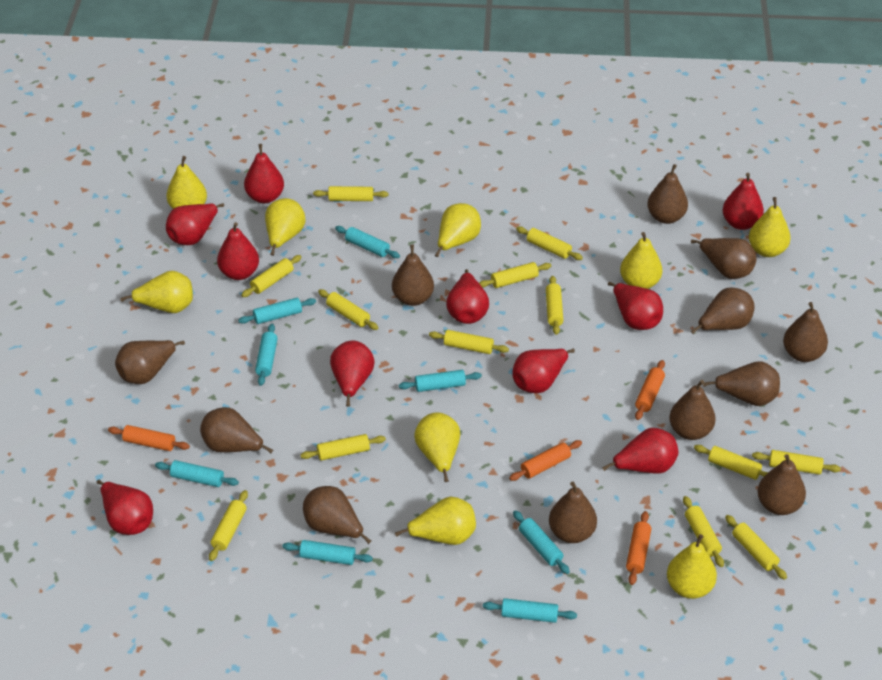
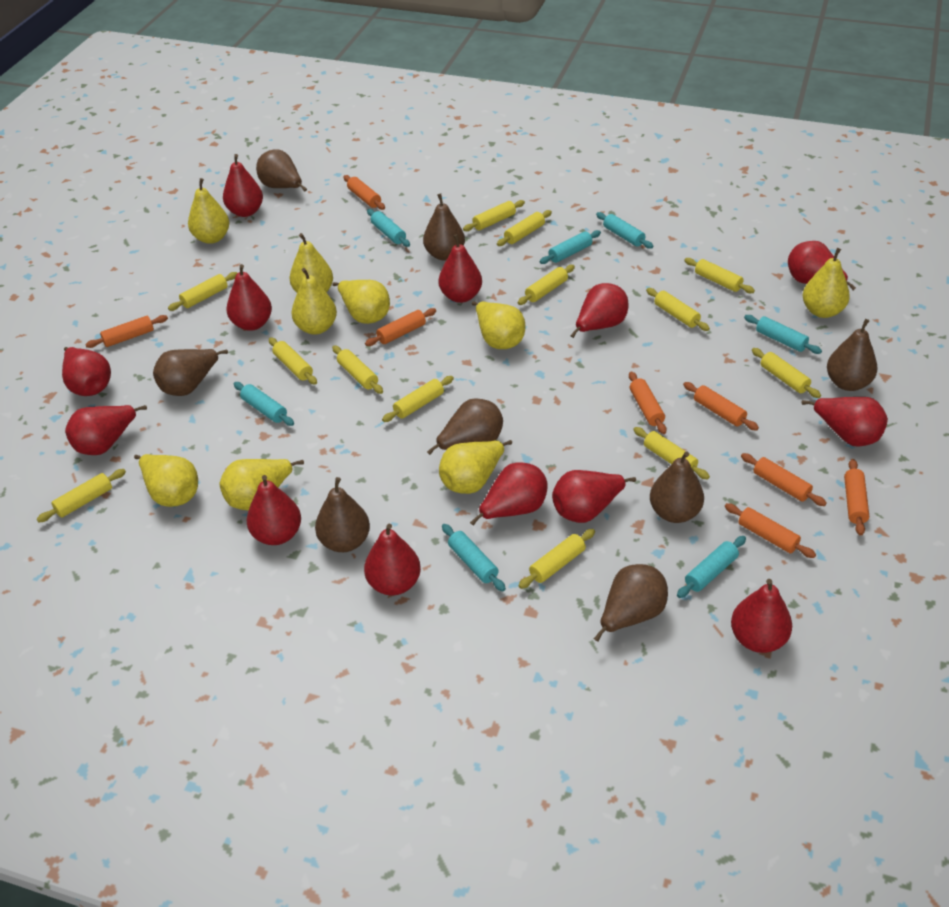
brown pear: 12 -> 8
orange rolling pin: 4 -> 8
red pear: 10 -> 13
turquoise rolling pin: 8 -> 7

